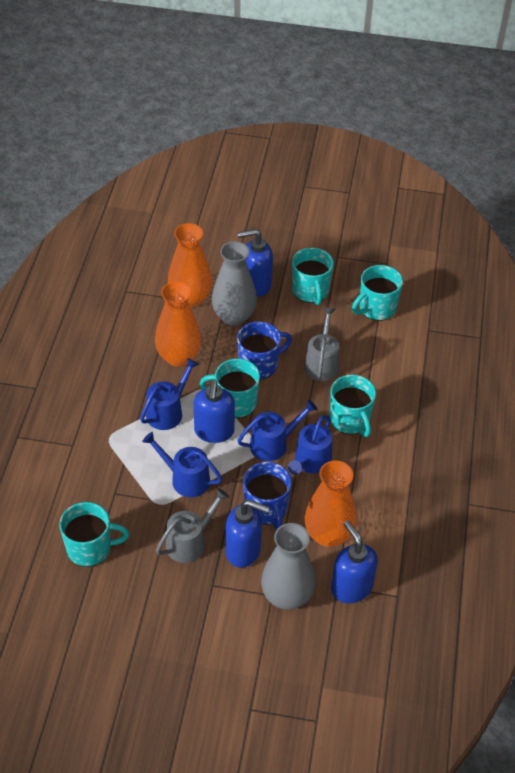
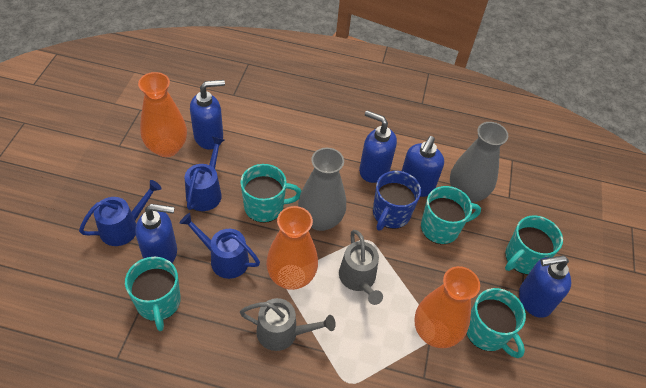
blue mug: 2 -> 1
blue soap dispenser: 4 -> 5
blue watering can: 4 -> 3

